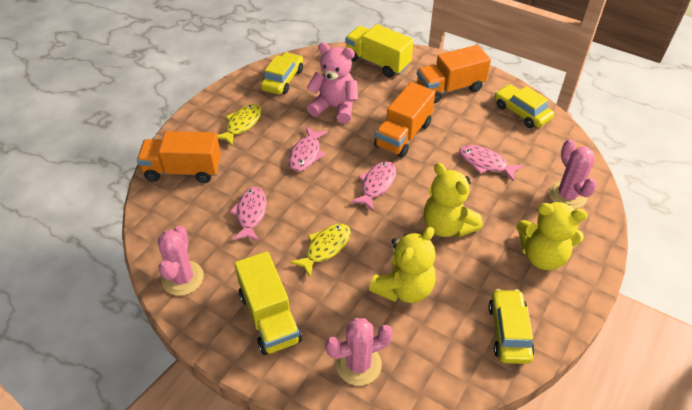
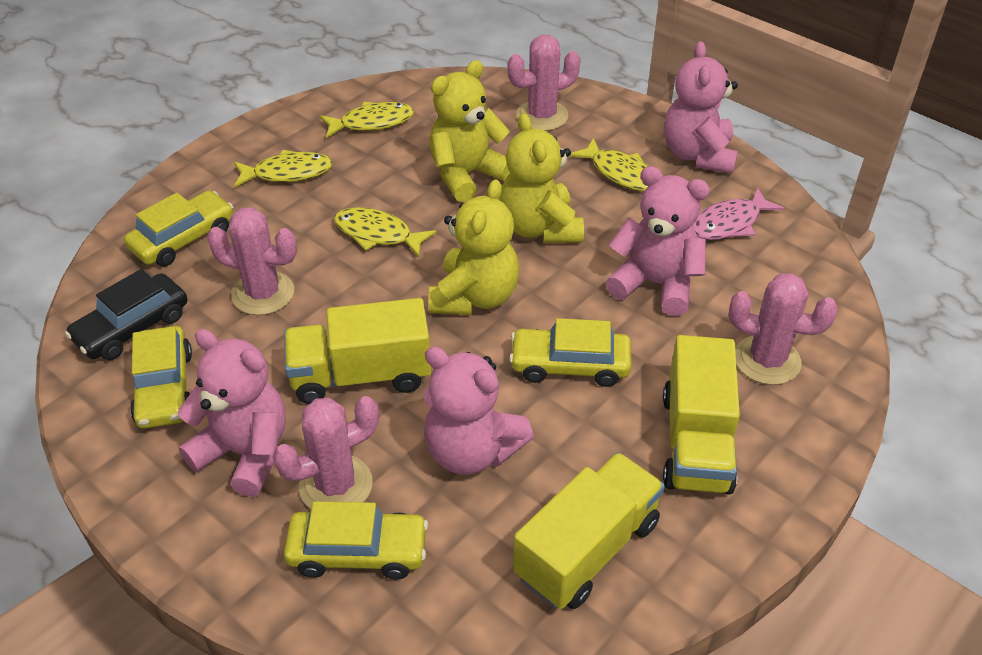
black car: 0 -> 1
orange truck: 3 -> 0
pink cactus: 3 -> 4
pink fish: 4 -> 1
pink teddy bear: 1 -> 4
yellow car: 3 -> 4
yellow fish: 2 -> 4
yellow truck: 2 -> 3

